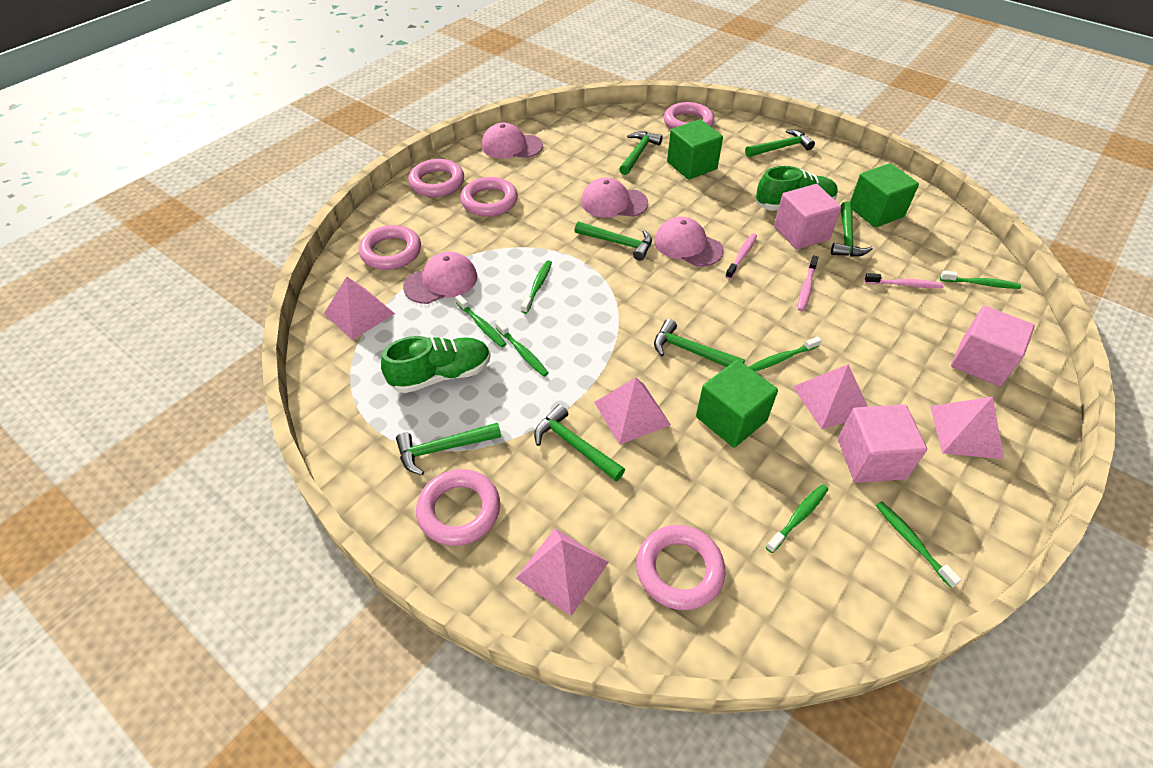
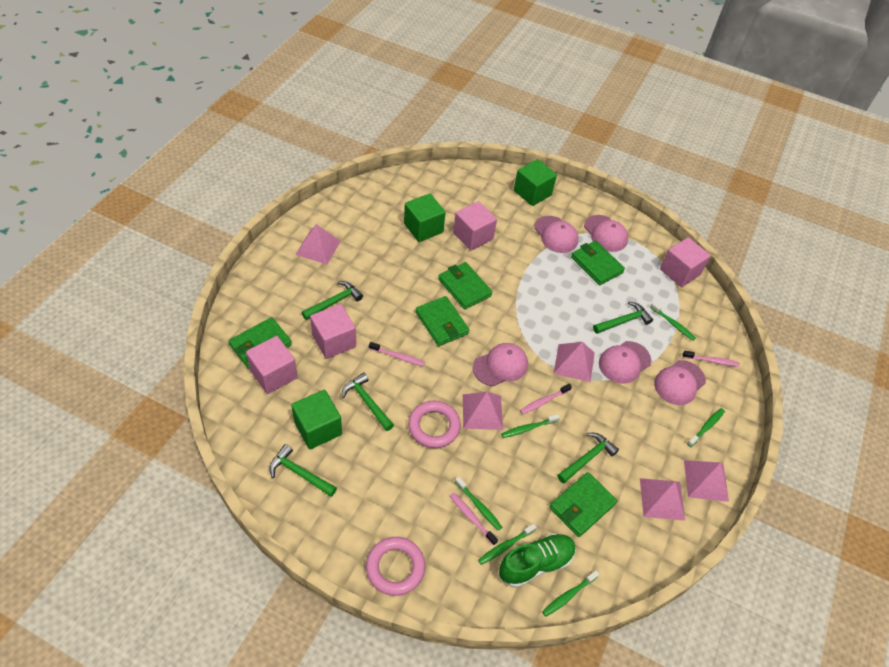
green hammer: 7 -> 5
green shoe: 2 -> 1
green toothbrush: 7 -> 6
green wallet: 0 -> 5
pink cap: 4 -> 5
pink cube: 3 -> 4
pink ring: 6 -> 2
pink toothbrush: 3 -> 4

